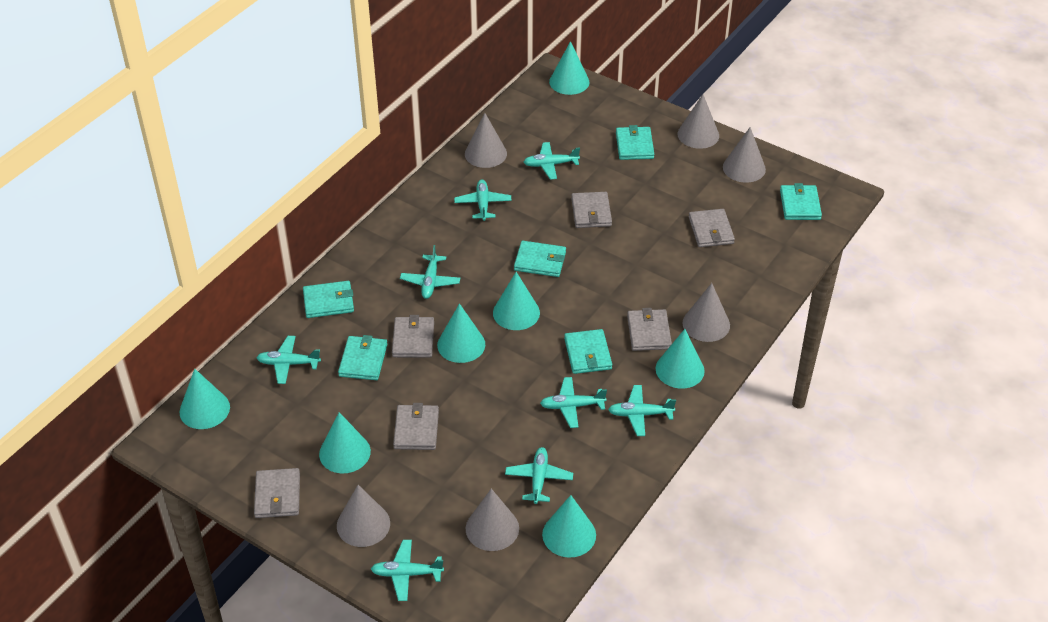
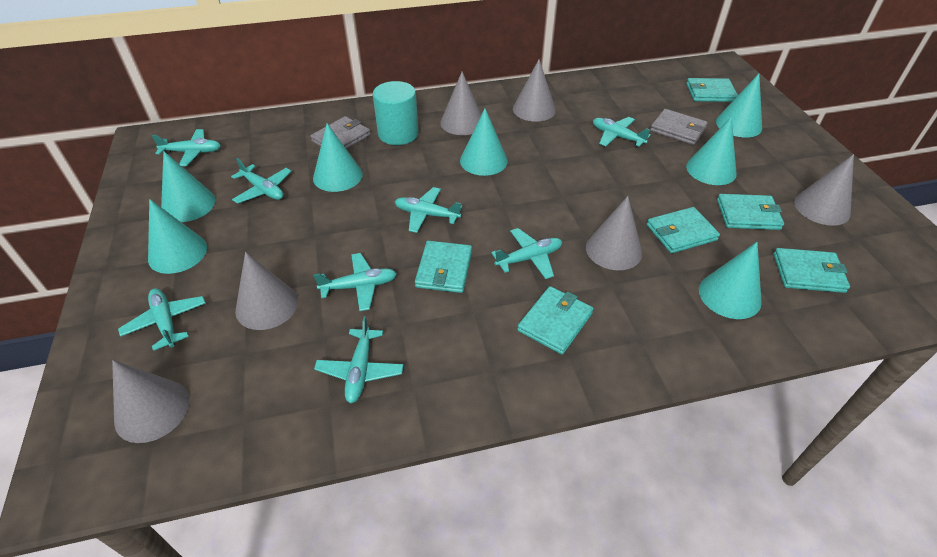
grey wallet: 6 -> 2
turquoise cylinder: 0 -> 1

